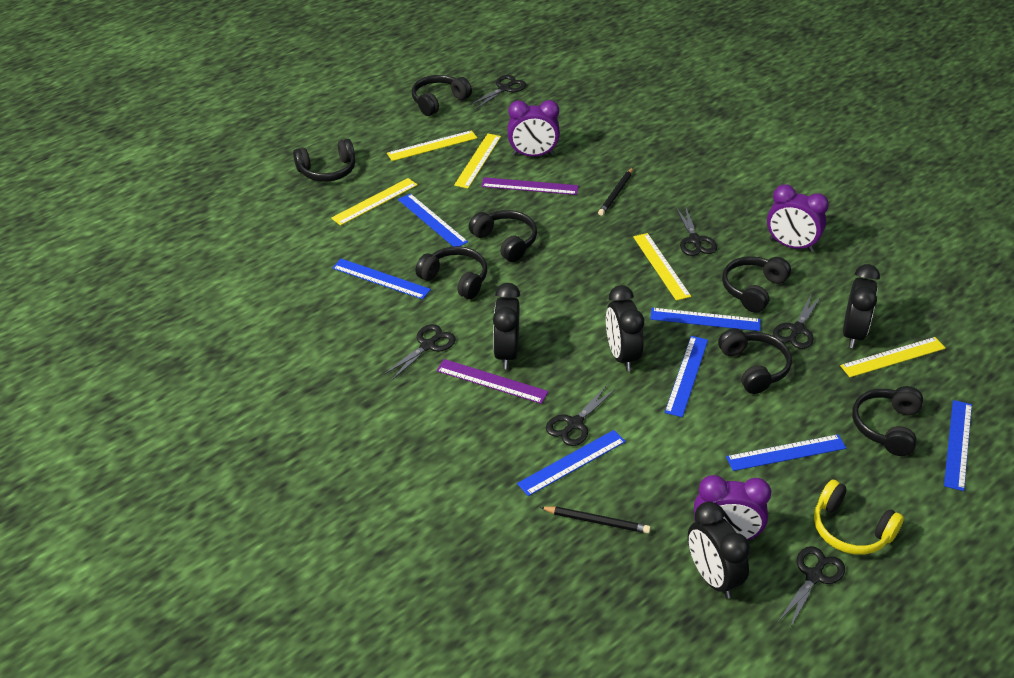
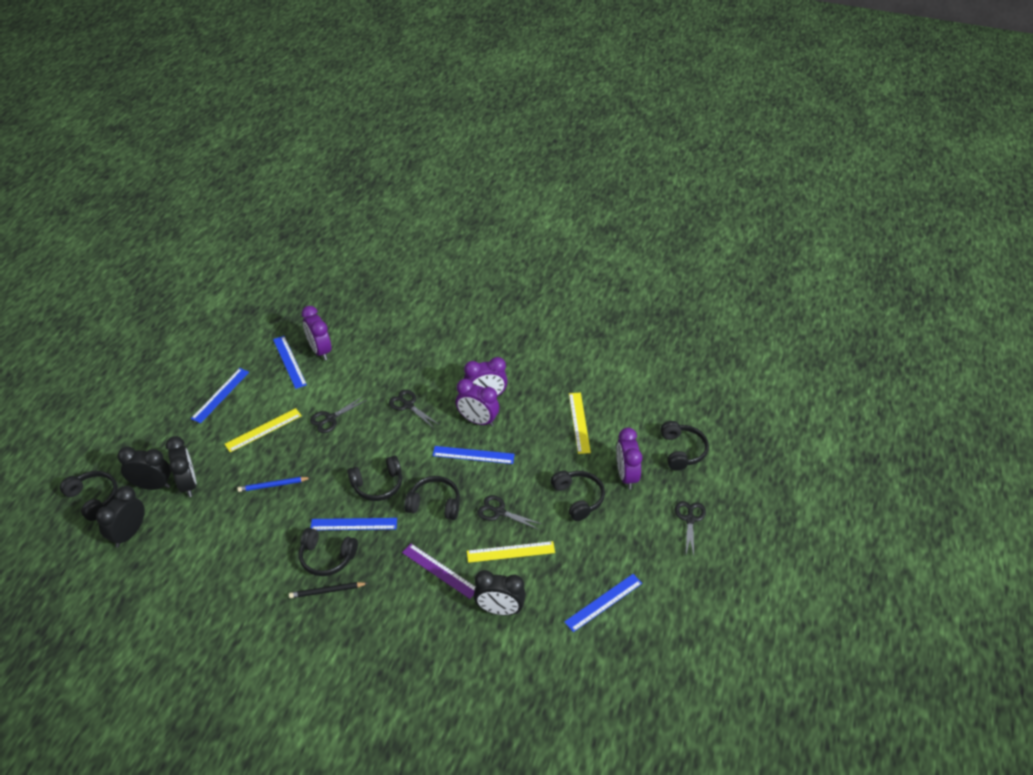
black headphones: 7 -> 6
black pencil: 2 -> 1
black scissors: 6 -> 4
blue pencil: 0 -> 1
blue ruler: 7 -> 5
purple clock: 3 -> 4
purple ruler: 2 -> 1
yellow headphones: 1 -> 0
yellow ruler: 5 -> 3

